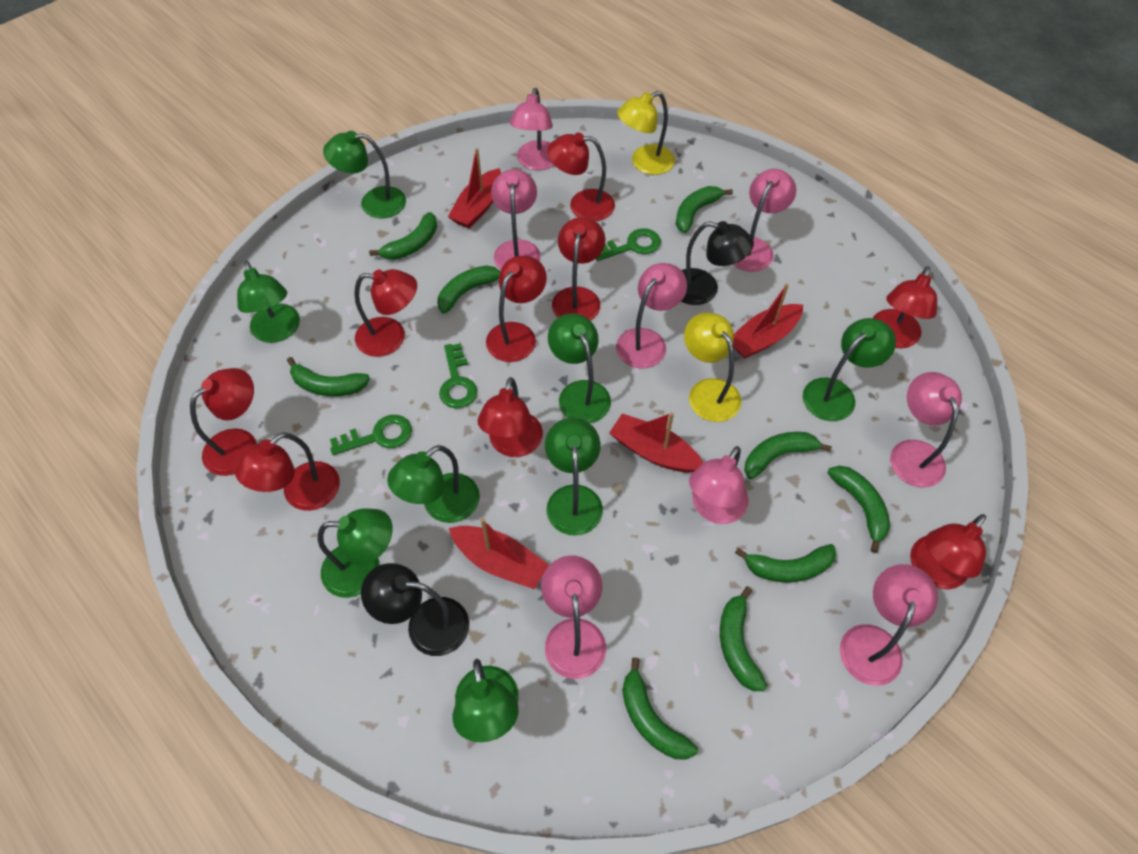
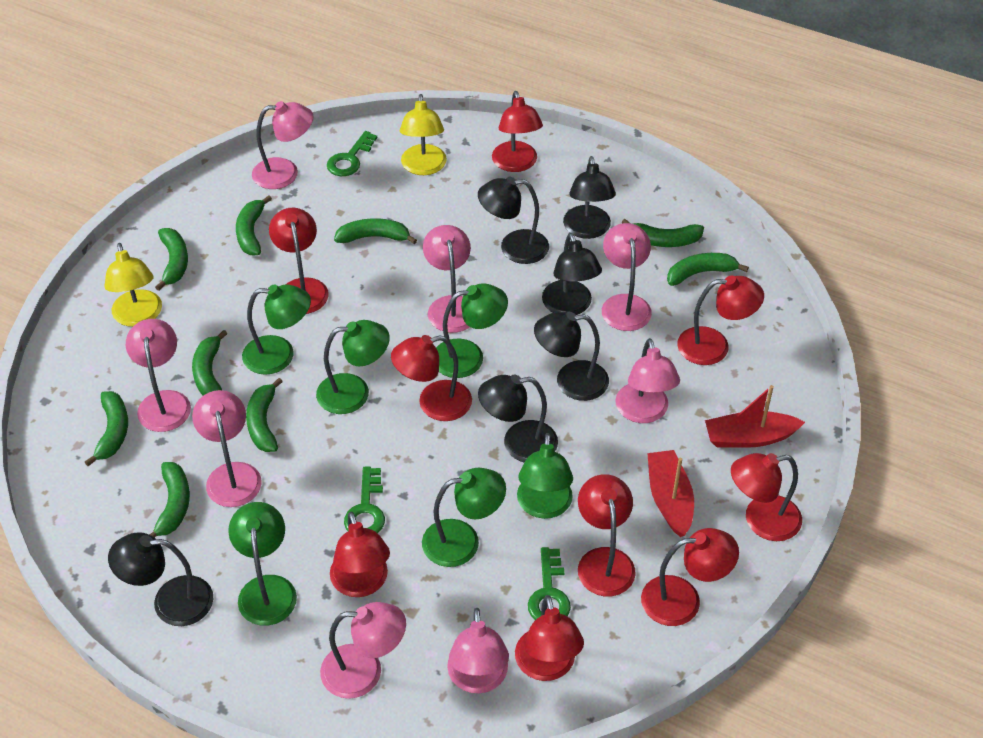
black lamp: 2 -> 6
green lamp: 8 -> 6
red boat: 4 -> 2

